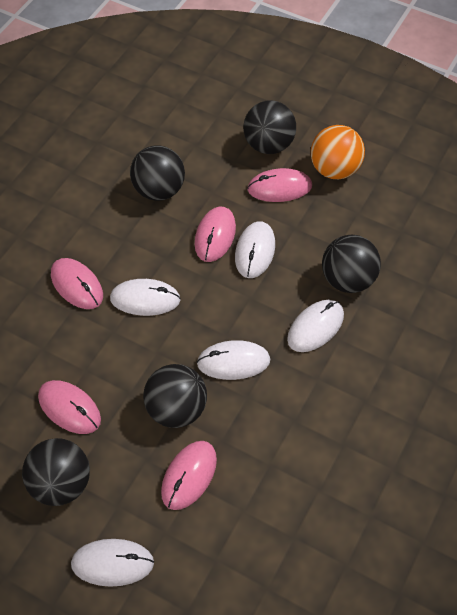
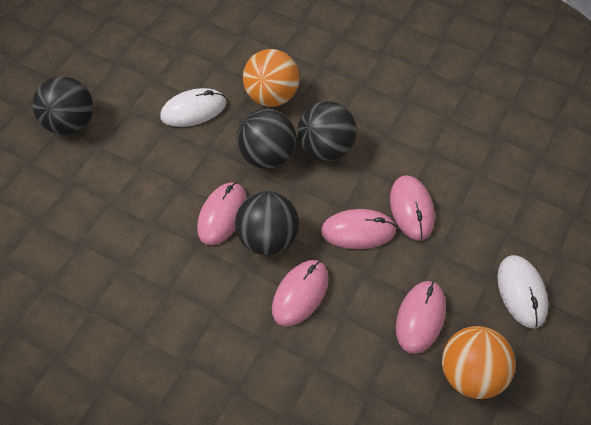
black ball: 5 -> 4
orange ball: 1 -> 2
white mouse: 5 -> 2

